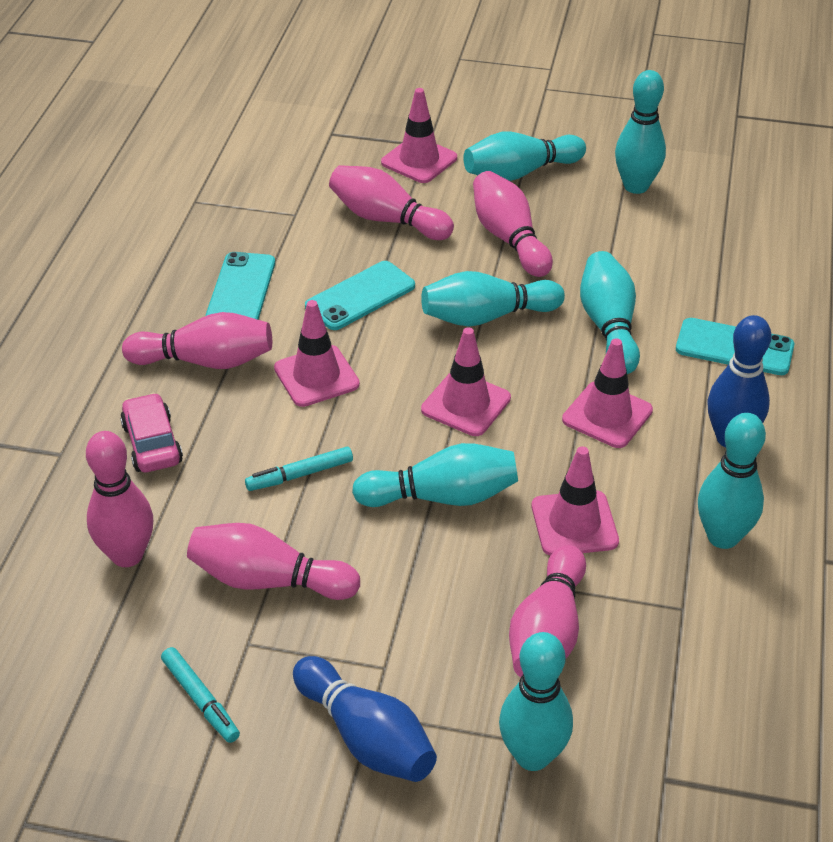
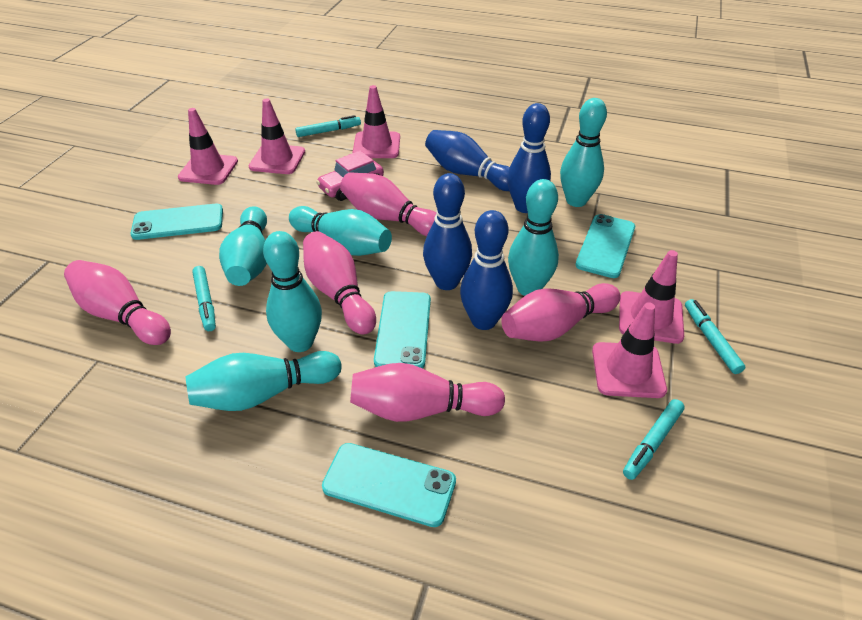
blue bowling pin: 2 -> 4
pink bowling pin: 6 -> 5
turquoise bowling pin: 7 -> 6
turquoise marker: 2 -> 4
turquoise phone: 3 -> 4

